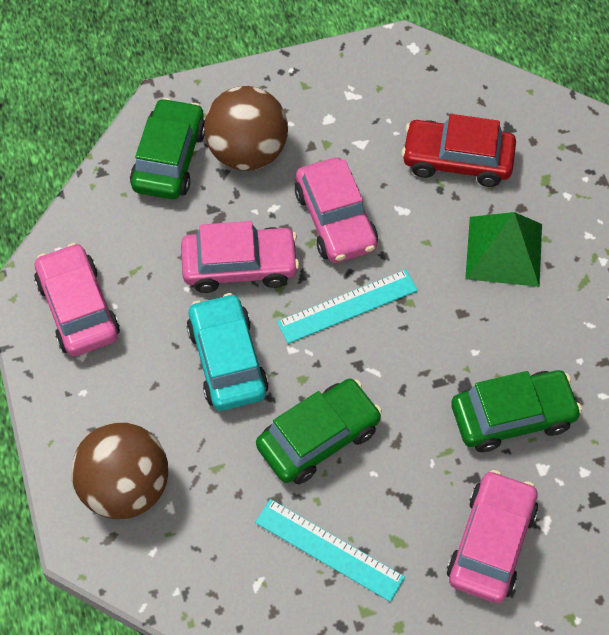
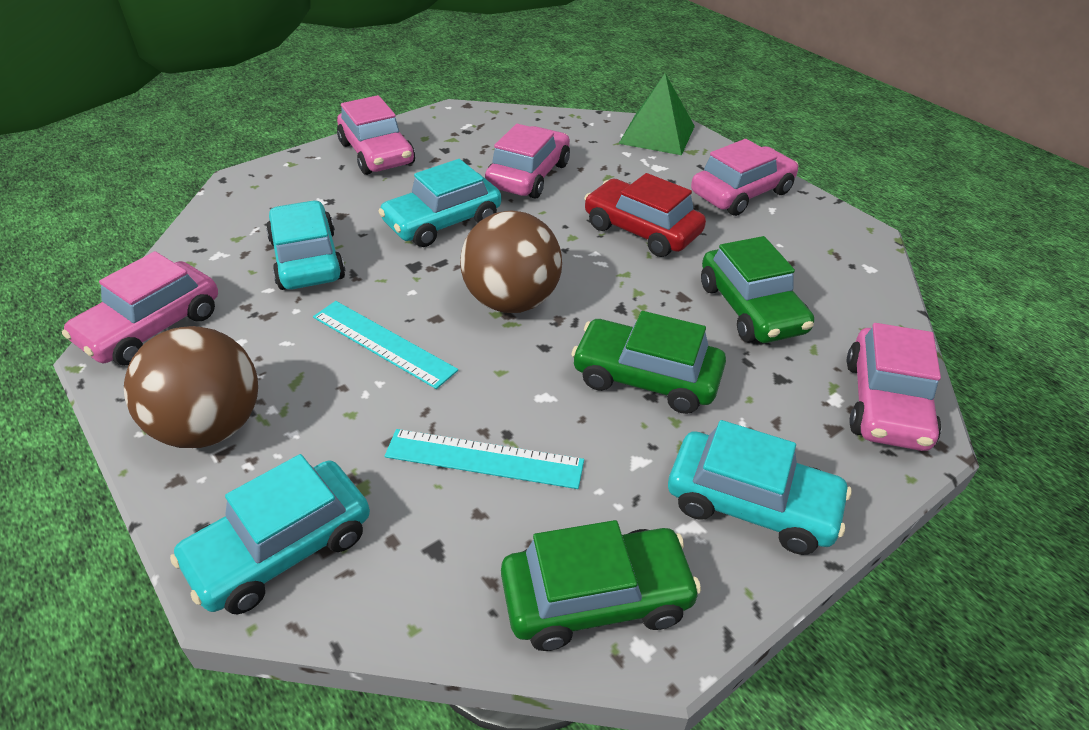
pink car: 4 -> 5
turquoise car: 1 -> 4

